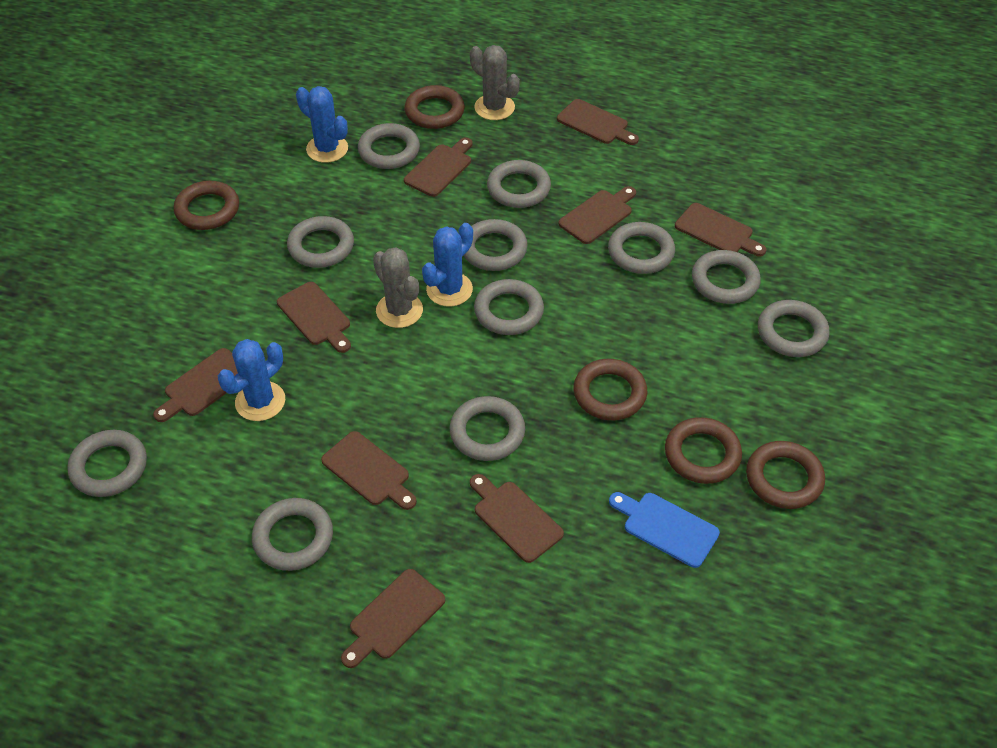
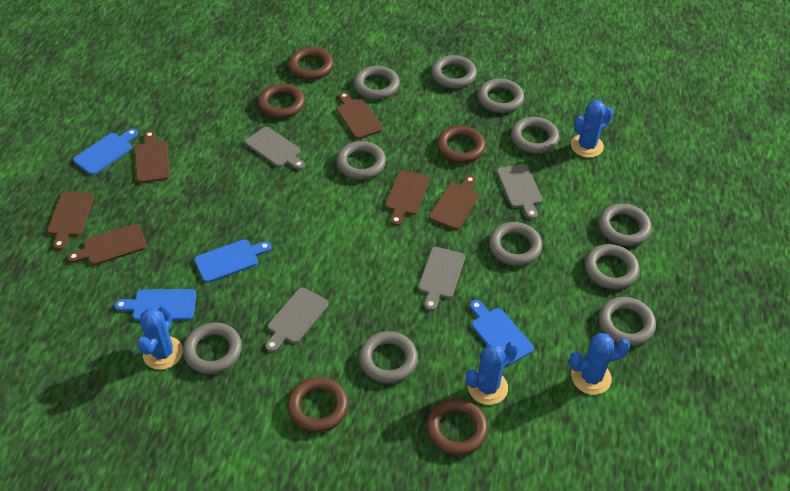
blue cactus: 3 -> 4
blue cutting board: 1 -> 4
brown cutting board: 9 -> 6
grey cactus: 2 -> 0
grey cutting board: 0 -> 4

